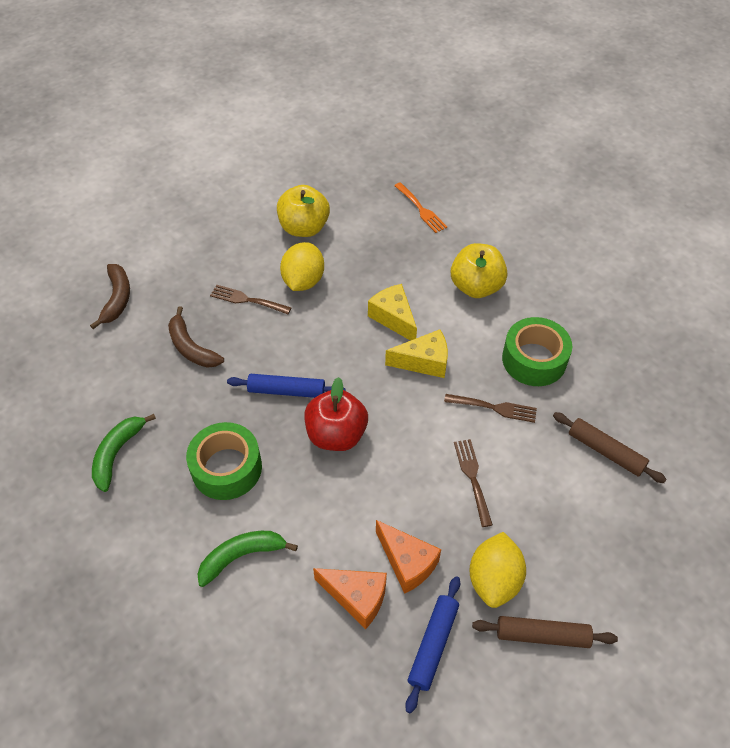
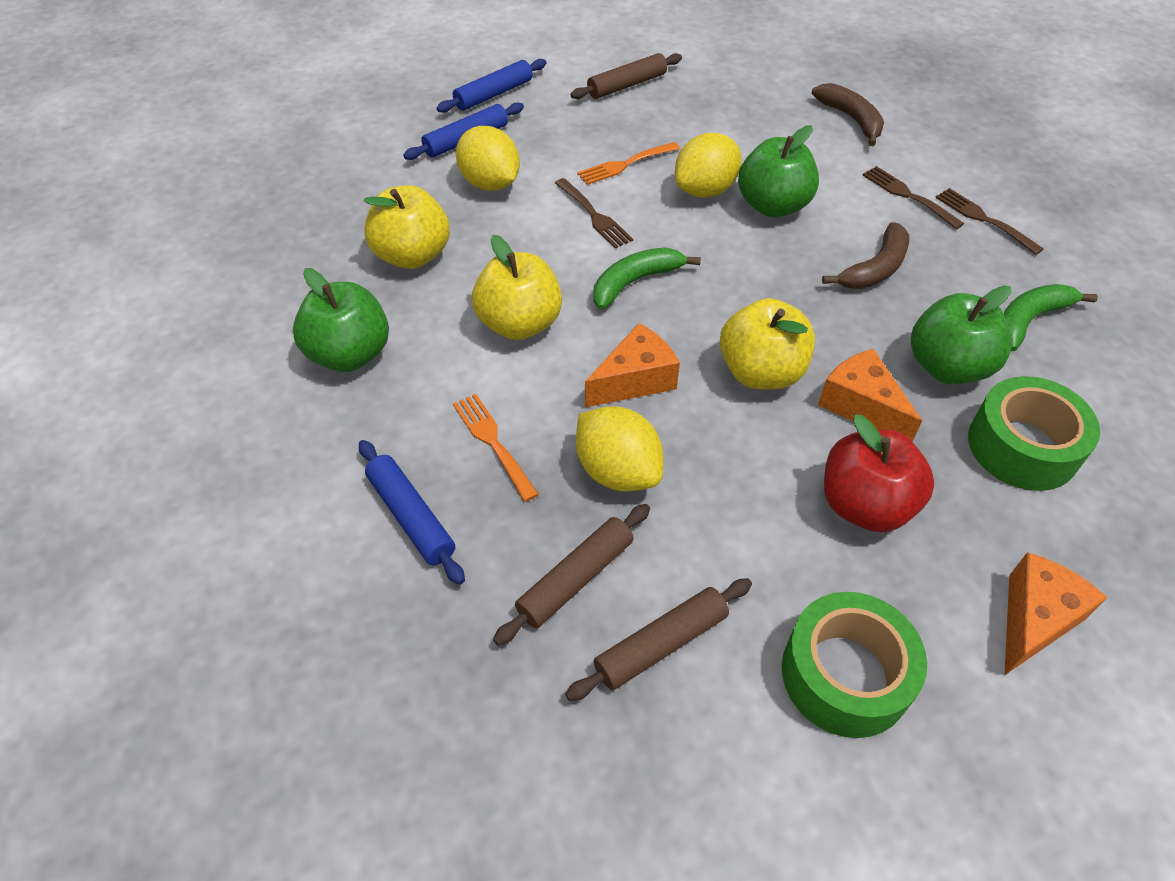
blue rolling pin: 2 -> 3
brown rolling pin: 2 -> 3
green apple: 0 -> 3
orange cheese: 2 -> 3
orange fork: 1 -> 2
yellow apple: 2 -> 3
yellow cheese: 2 -> 0
yellow lemon: 2 -> 3

